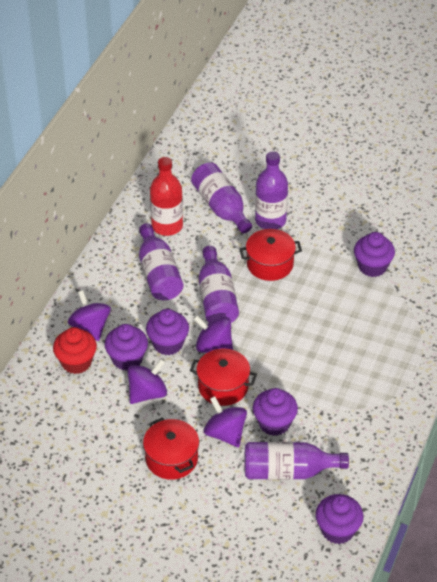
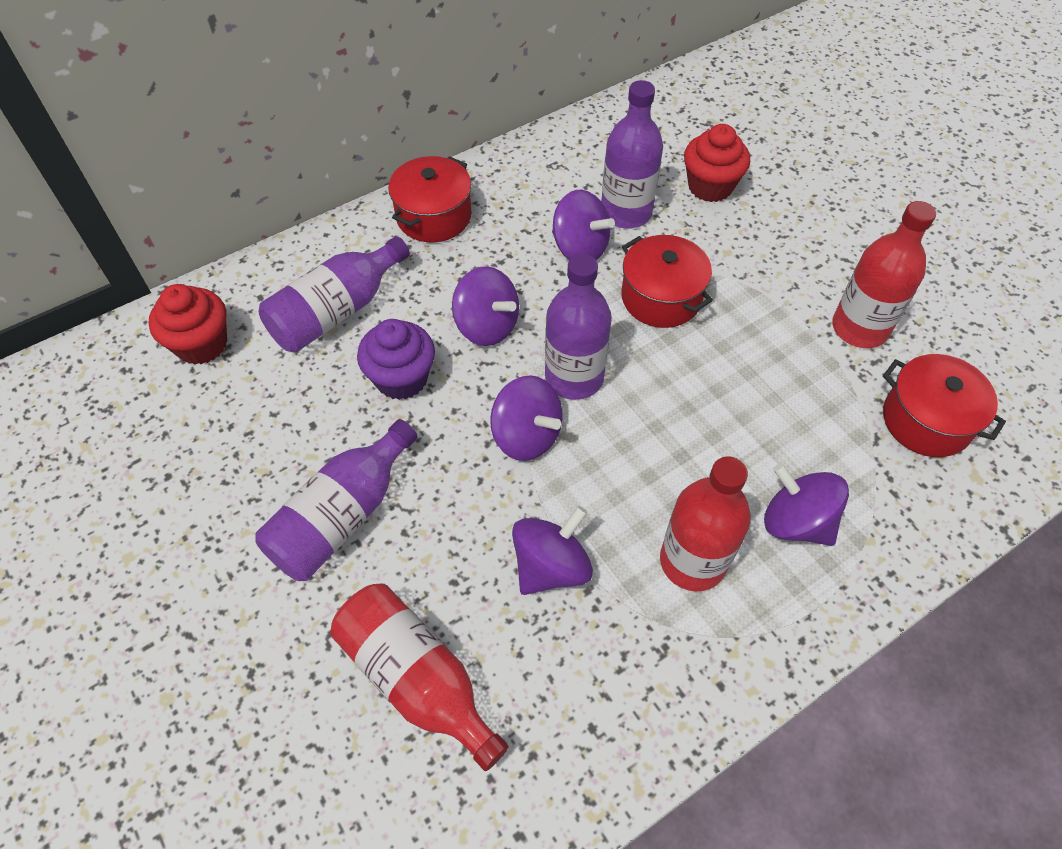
purple bottle: 5 -> 4
purple cupcake: 5 -> 1
purple spinning top: 4 -> 5
red bottle: 1 -> 3
red cupcake: 1 -> 2

